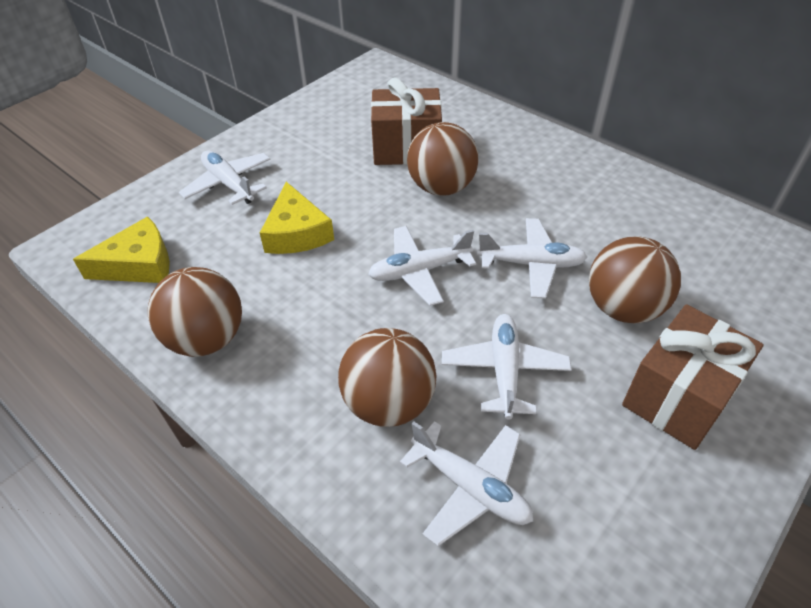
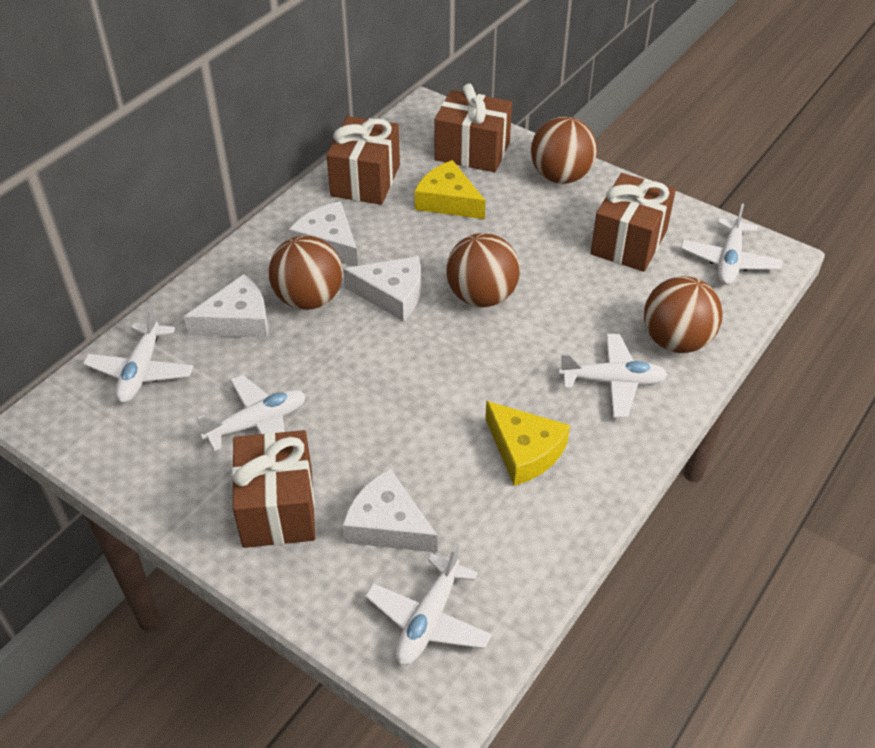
brown gift: 2 -> 4
white cheese: 0 -> 4

